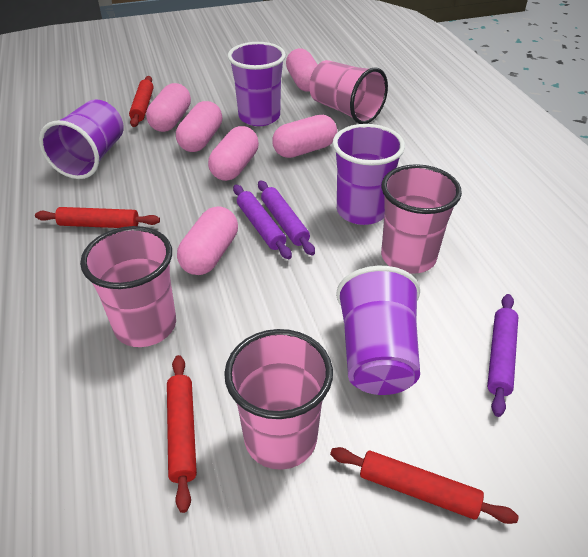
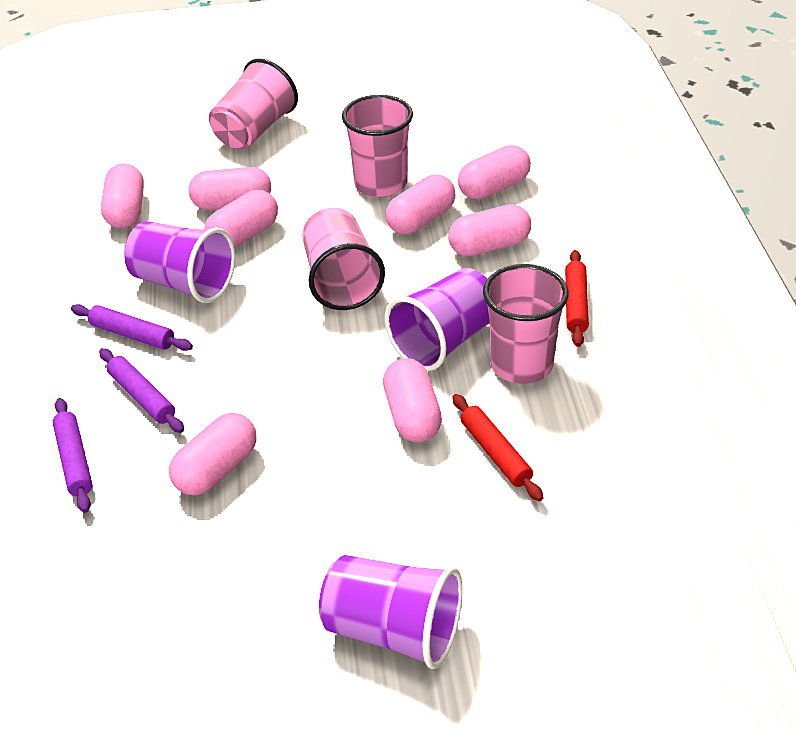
pink capsule: 6 -> 8
purple cup: 4 -> 3
red rolling pin: 4 -> 2

